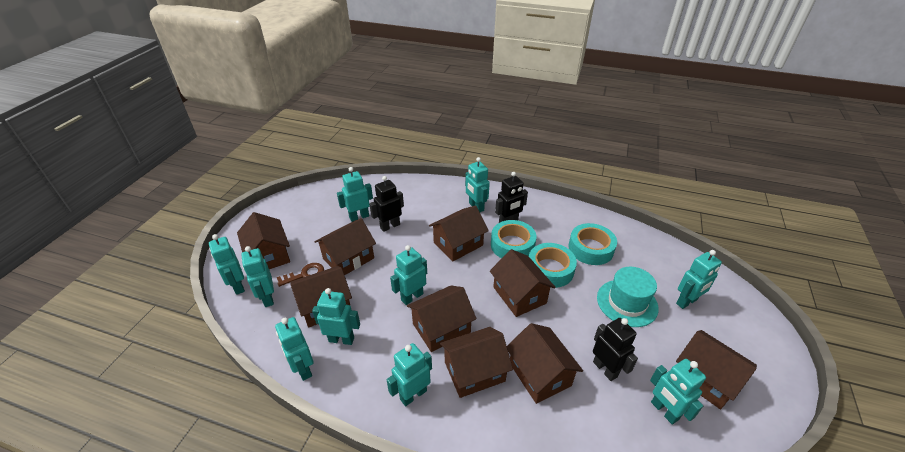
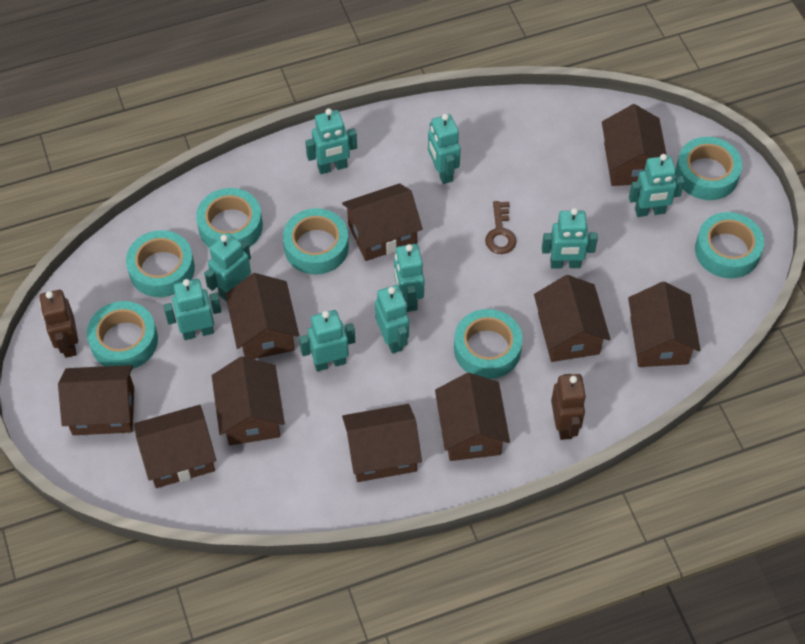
black robot: 3 -> 0
brown house: 9 -> 10
brown robot: 0 -> 2
turquoise hat: 1 -> 0
turquoise robot: 10 -> 9
turquoise tape: 3 -> 7

